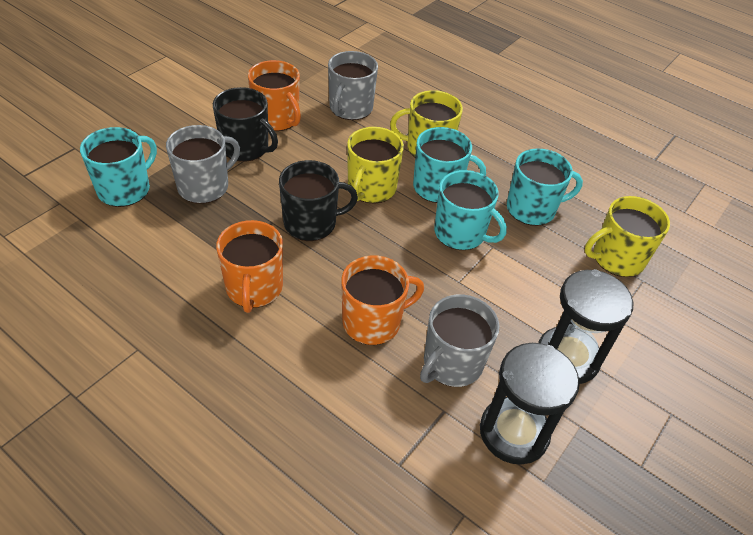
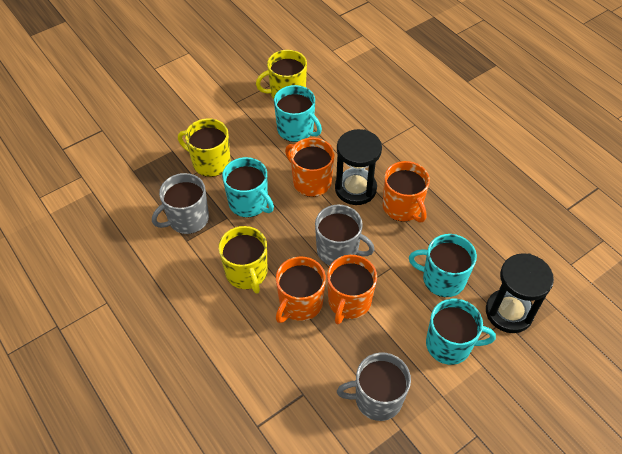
black mug: 2 -> 0
orange mug: 3 -> 4

